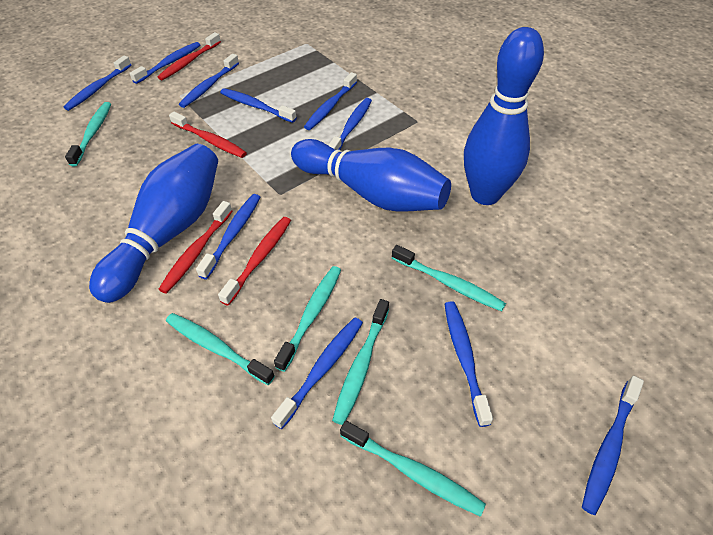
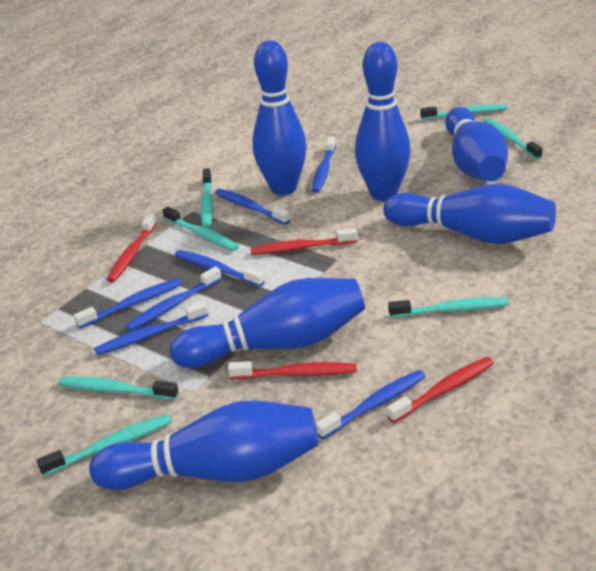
blue bowling pin: 3 -> 6
blue toothbrush: 10 -> 7
turquoise toothbrush: 6 -> 7

